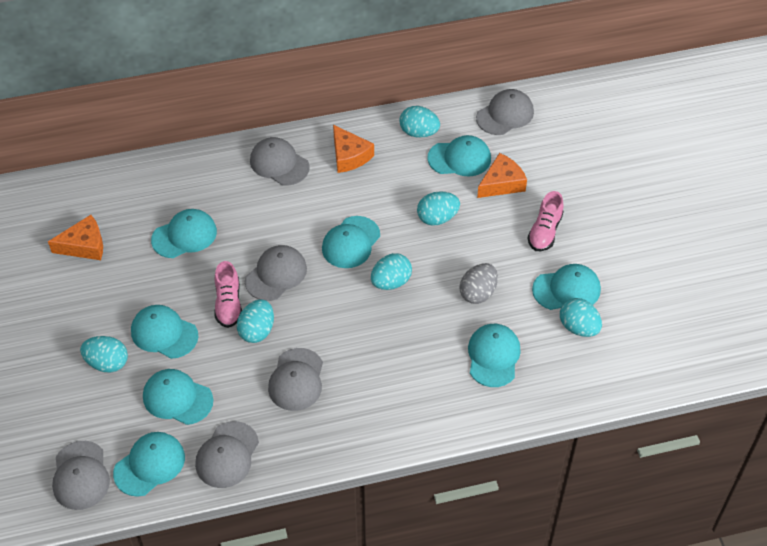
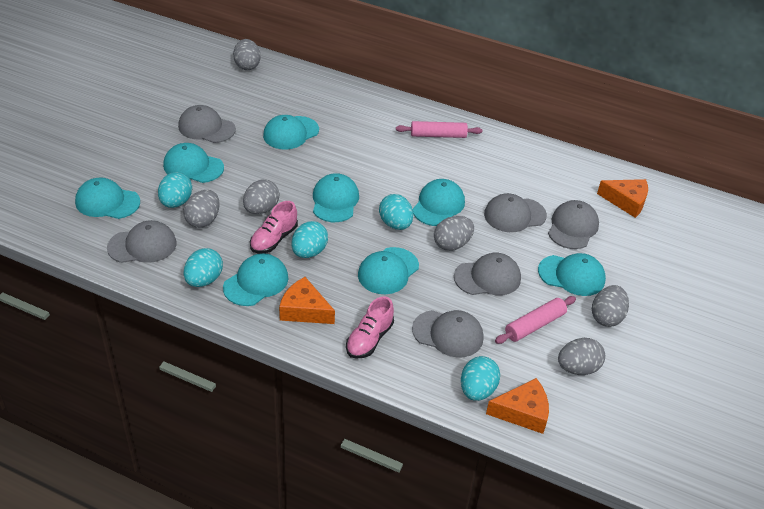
grey egg: 1 -> 6
pink rolling pin: 0 -> 2
turquoise egg: 6 -> 5

